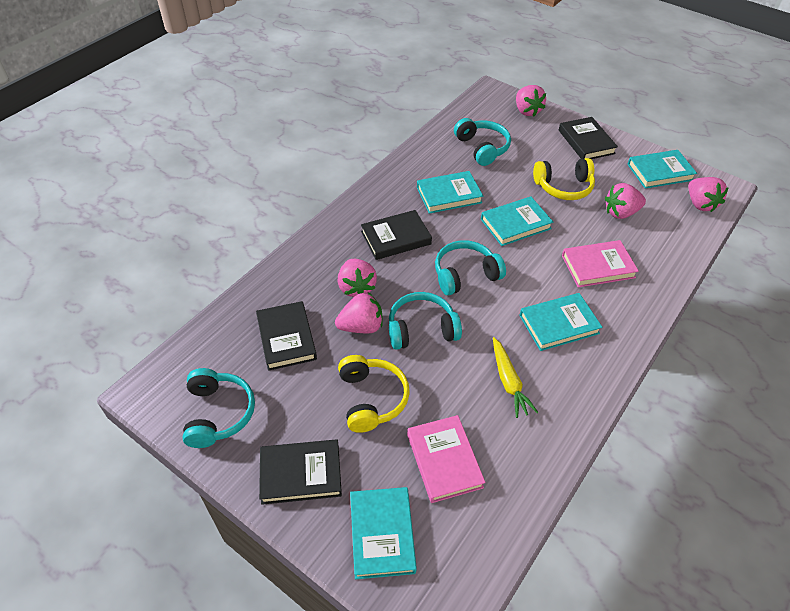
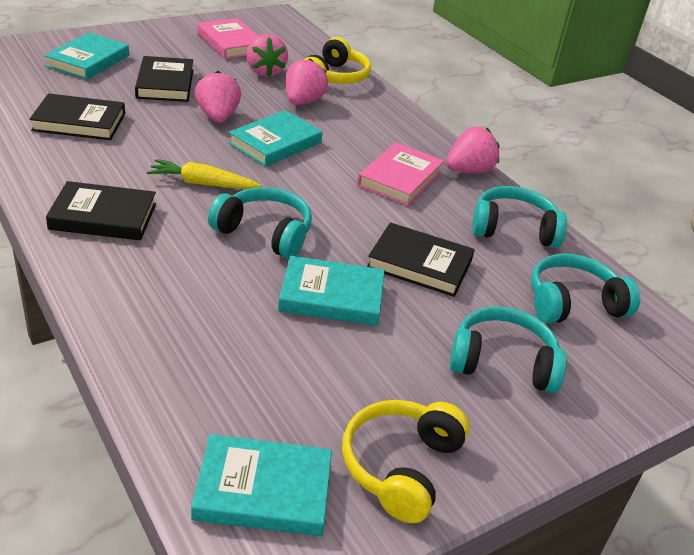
pink strawberry: 5 -> 4
turquoise book: 5 -> 4

